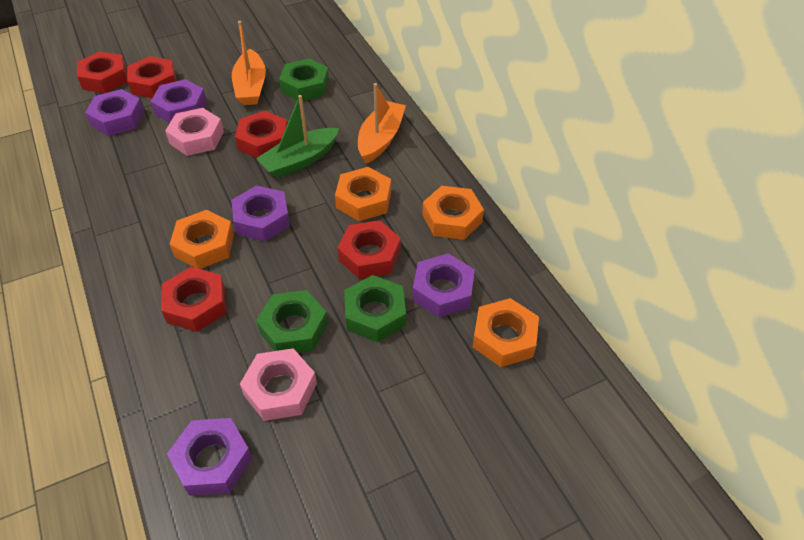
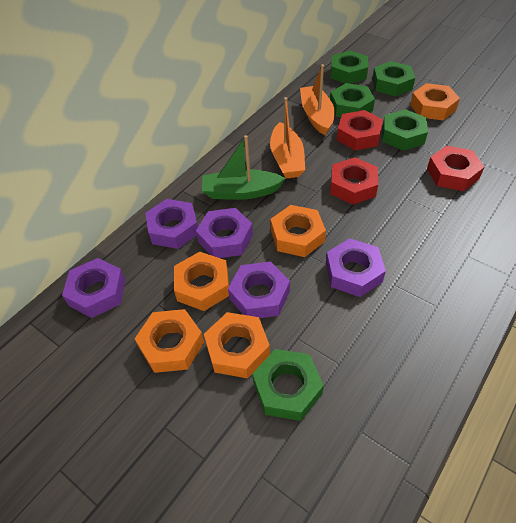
green nut: 3 -> 5
orange nut: 4 -> 5
pink nut: 2 -> 0
red nut: 5 -> 3

